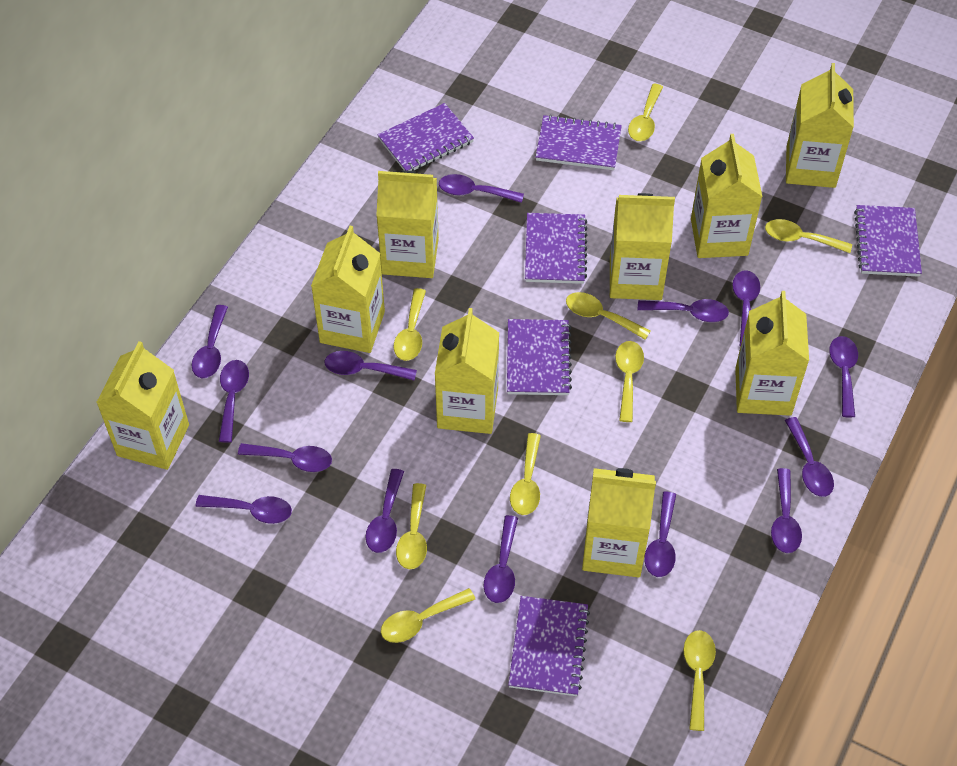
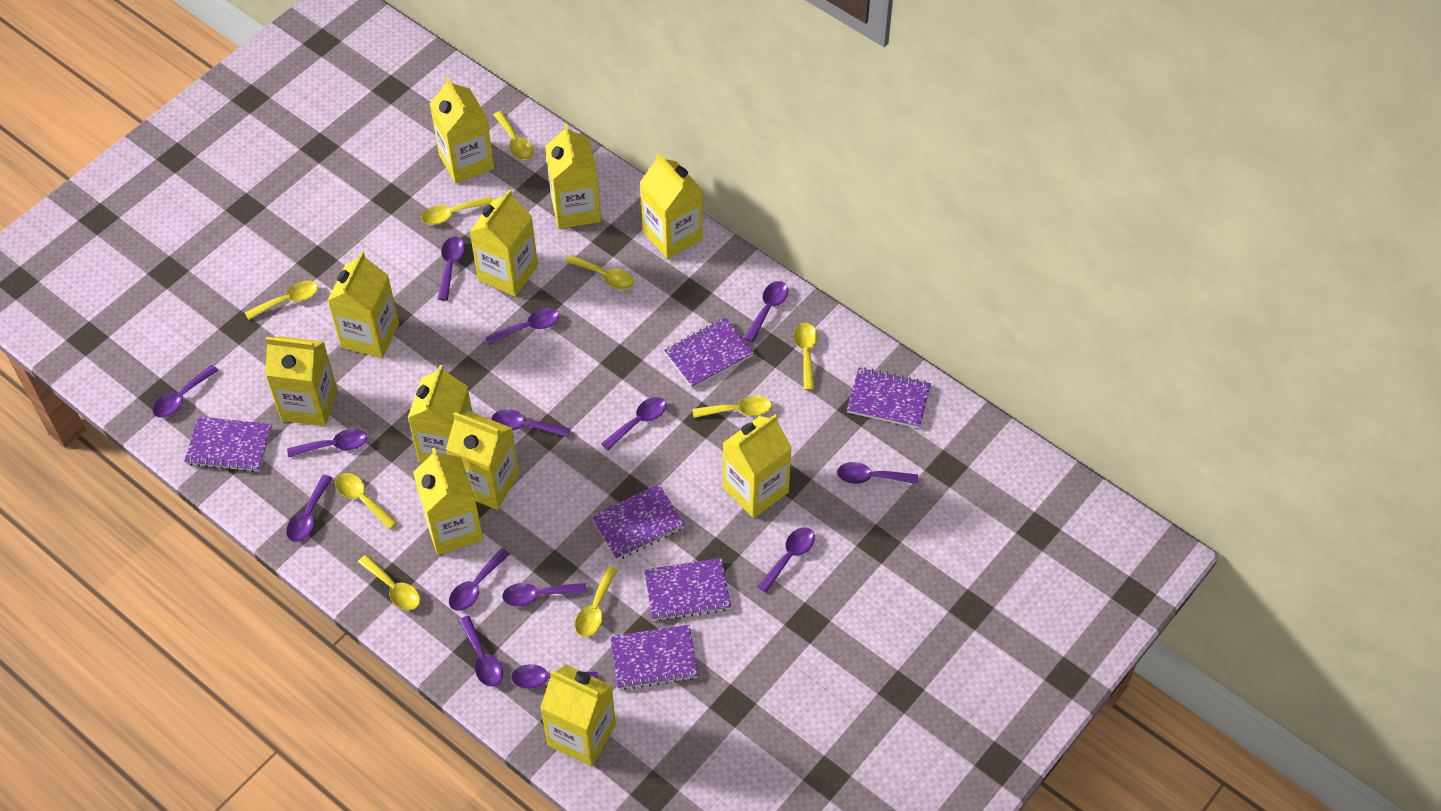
yellow carton: 9 -> 11

